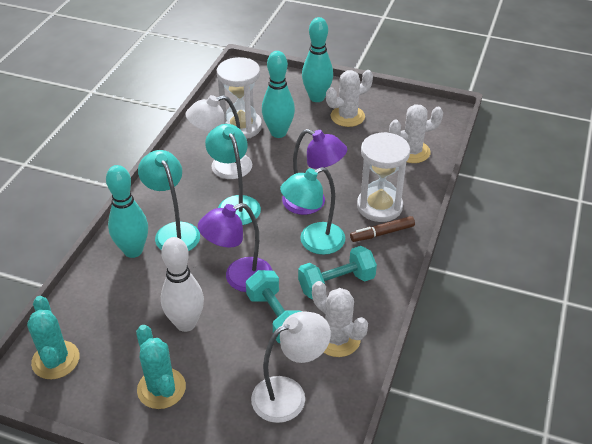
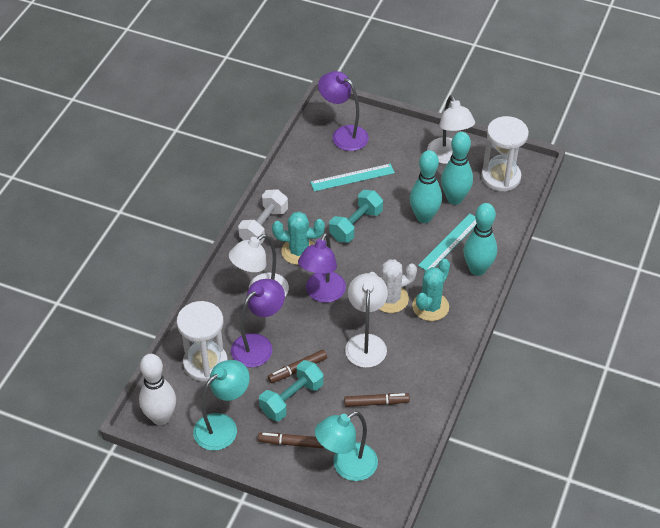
brown marker: 1 -> 3
purple lamp: 2 -> 3
turquoise lamp: 3 -> 2
turquoise ruler: 0 -> 2
white cactus: 3 -> 1
white dumbbell: 0 -> 1
white lamp: 2 -> 3

